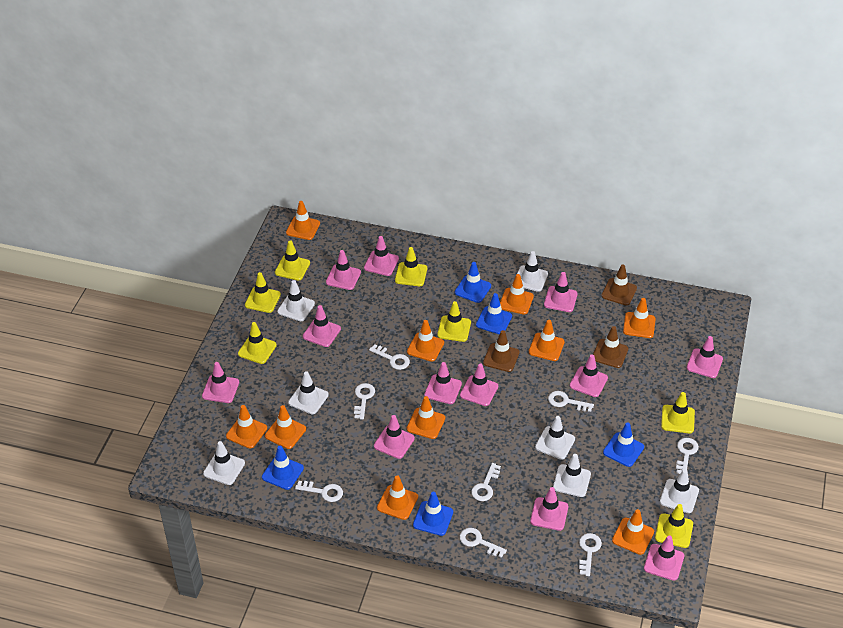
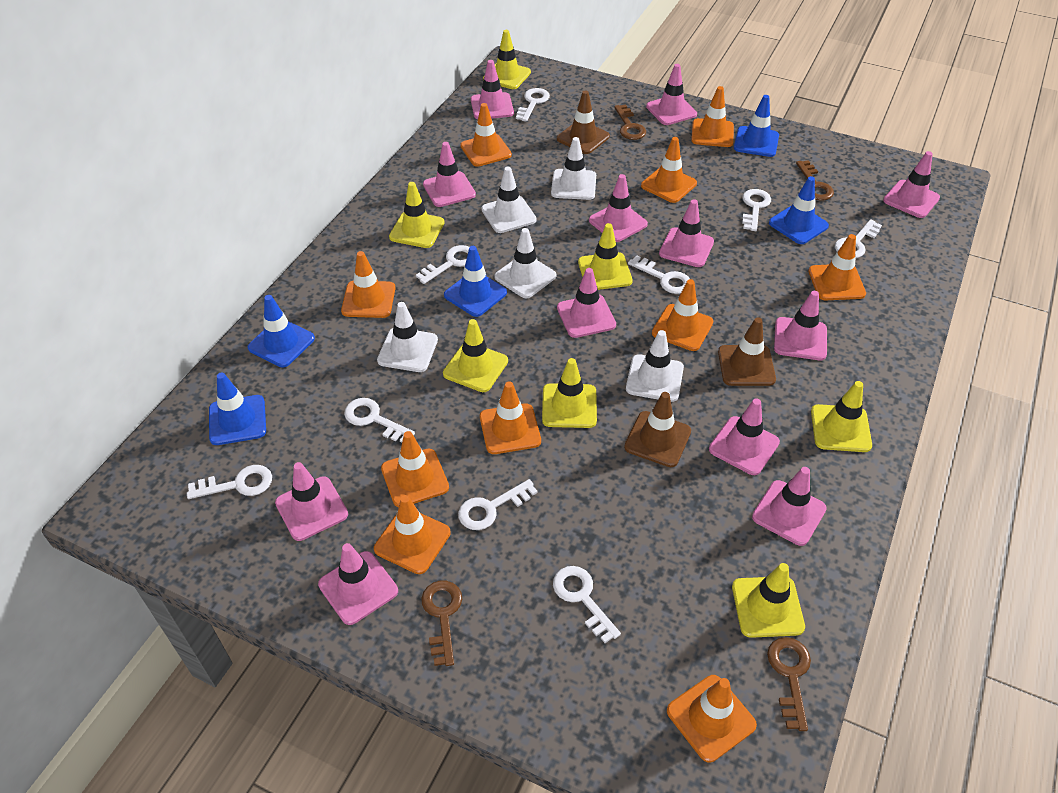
brown key: 0 -> 4
white key: 8 -> 9
white traffic cone: 7 -> 5

